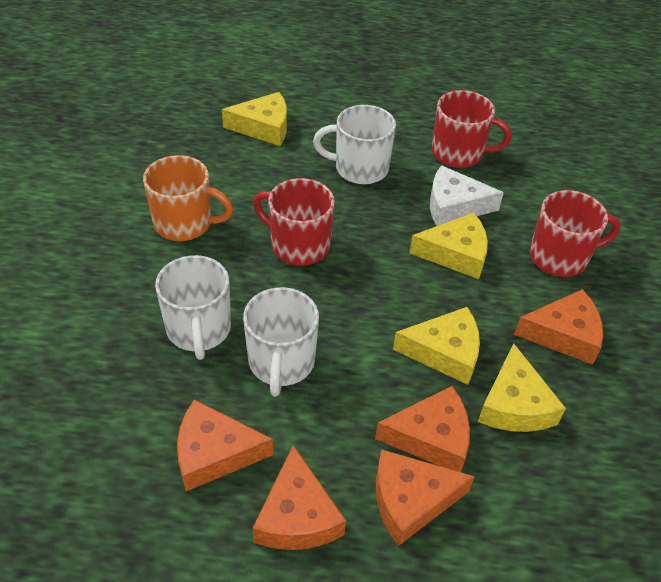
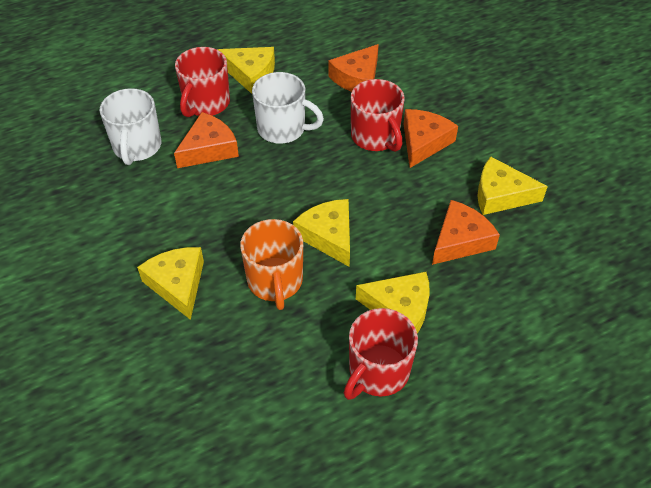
orange cheese: 5 -> 4
white cheese: 1 -> 0
white mug: 3 -> 2
yellow cheese: 4 -> 5

